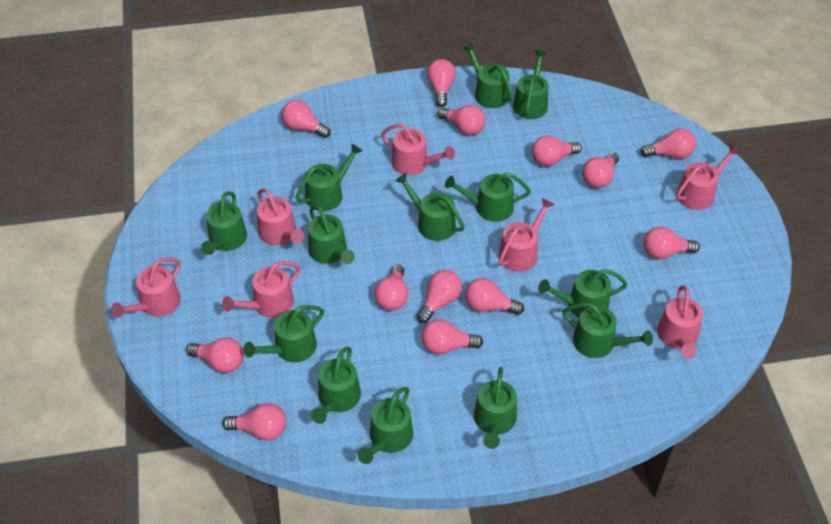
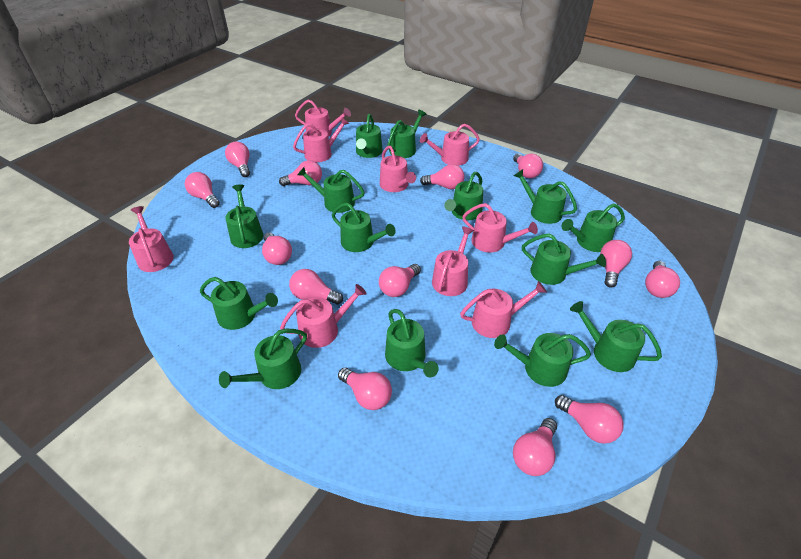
green watering can: 13 -> 14
pink watering can: 7 -> 9

